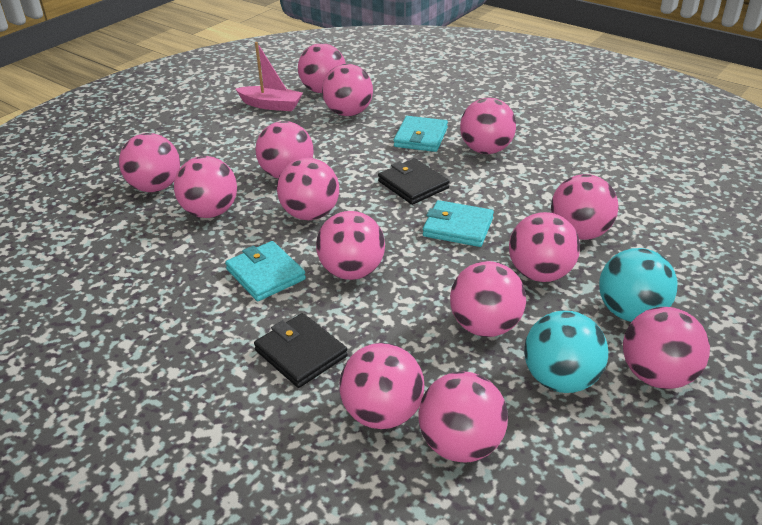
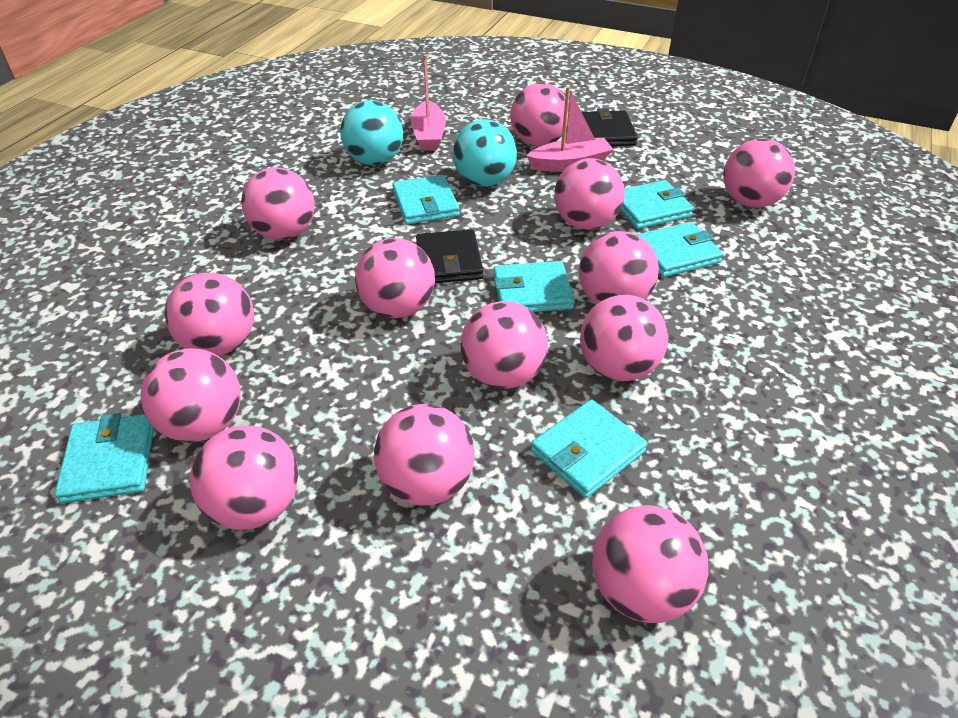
pink ball: 14 -> 13
pink boat: 1 -> 2
turquoise wallet: 3 -> 6

